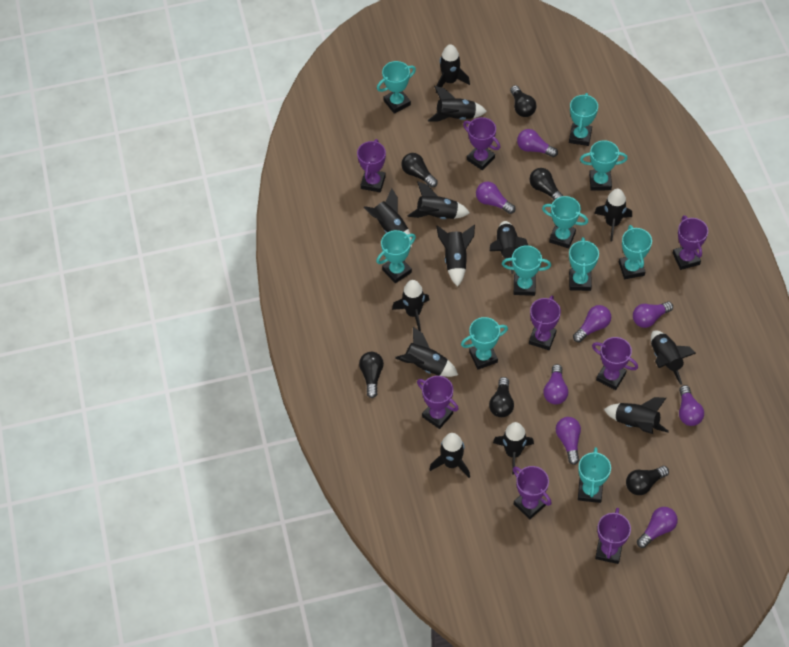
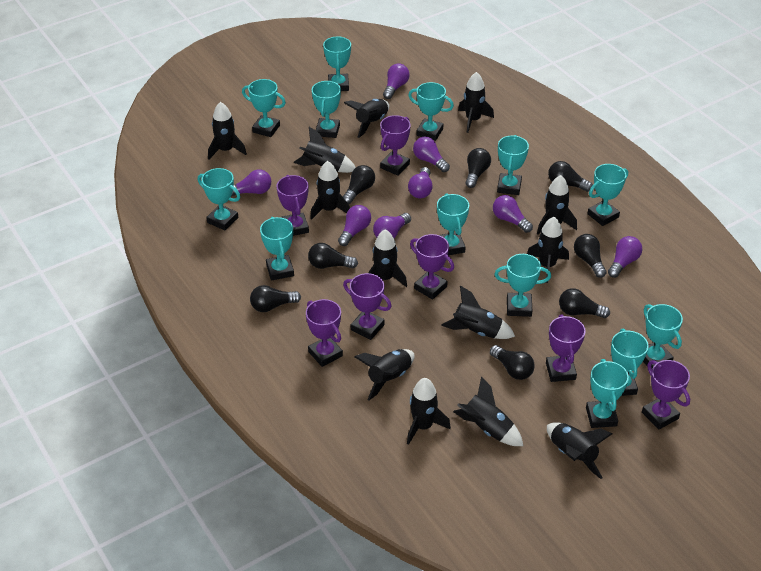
black light bulb: 6 -> 8
purple trophy: 8 -> 7
turquoise trophy: 10 -> 13

